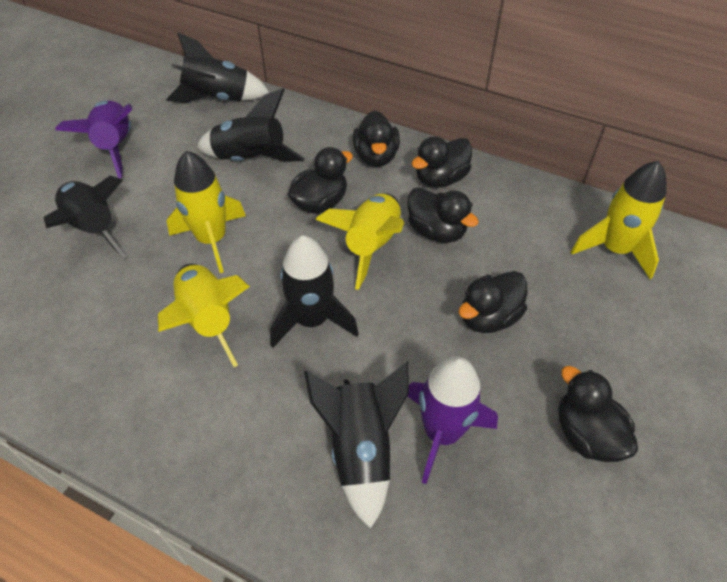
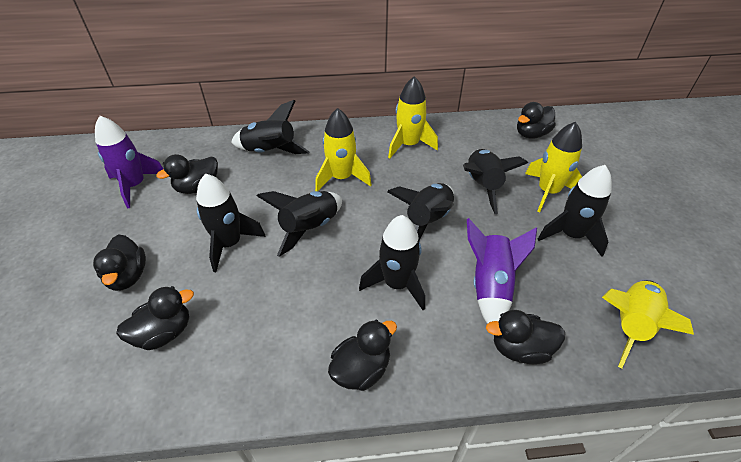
black rocket: 5 -> 7

